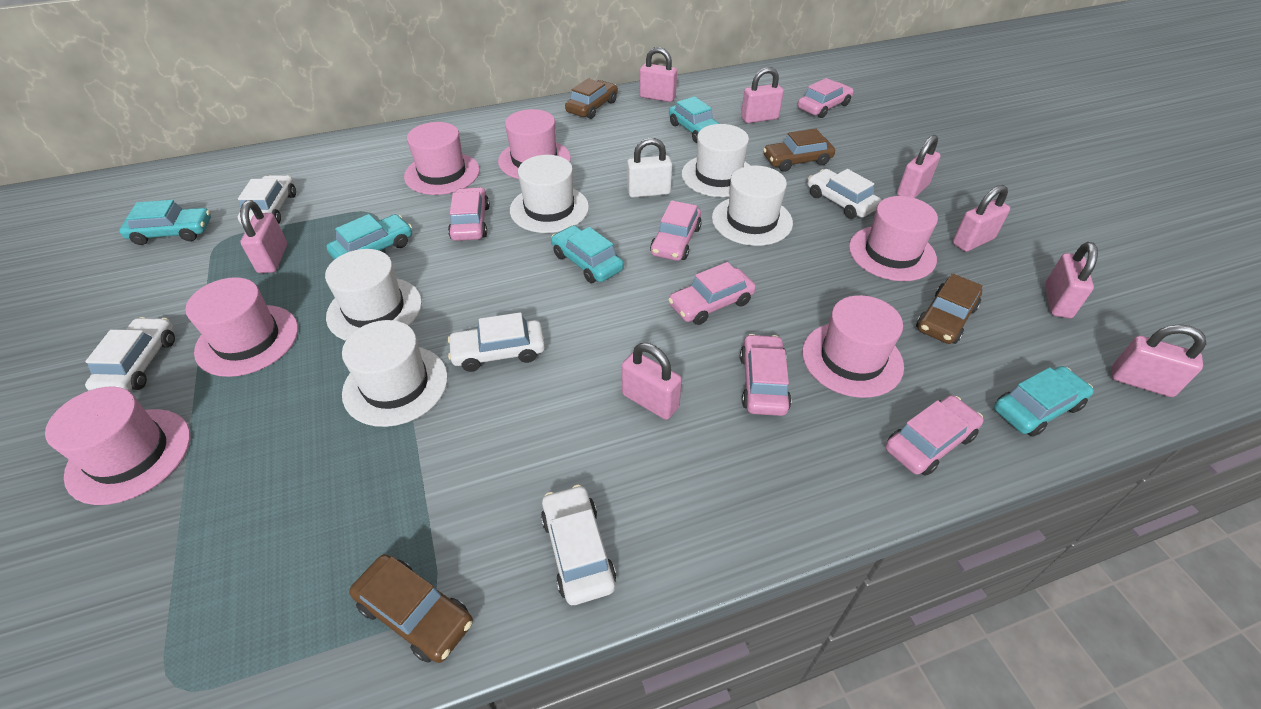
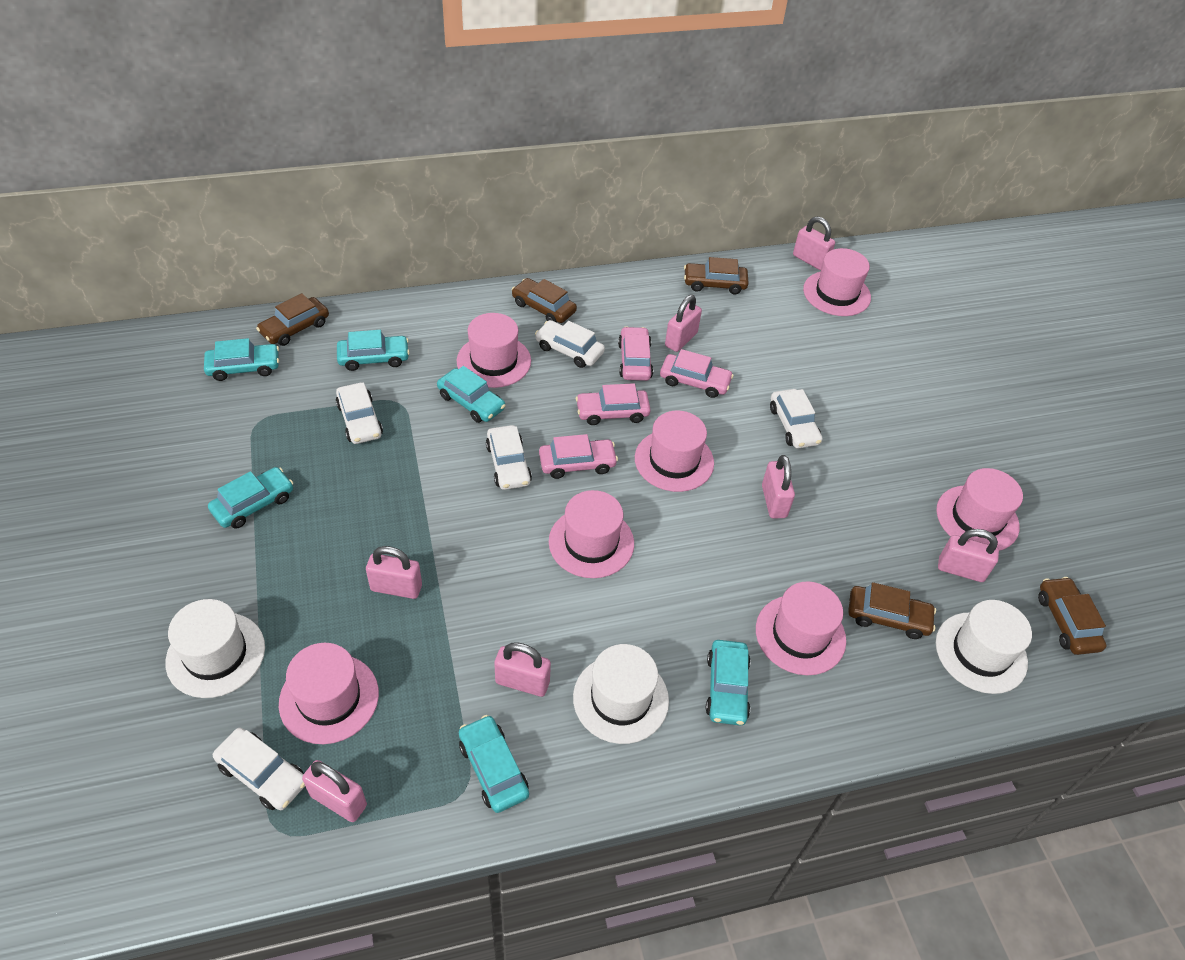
brown car: 4 -> 5
pink car: 6 -> 4
pink hat: 6 -> 7
pink padlock: 8 -> 7
turquoise car: 5 -> 6
white hat: 5 -> 3
white padlock: 1 -> 0

